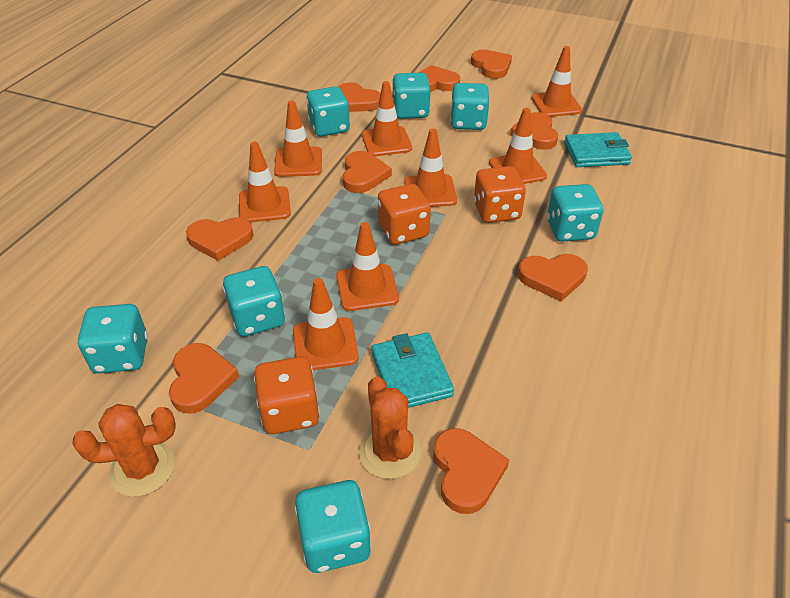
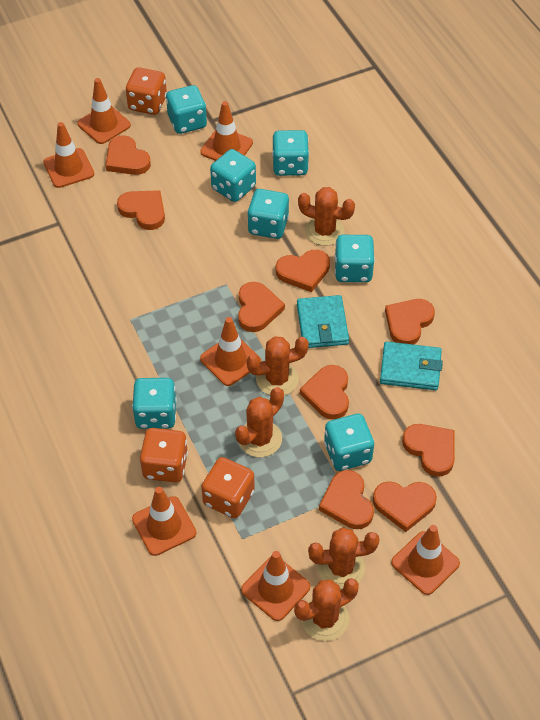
orange cactus: 2 -> 5
orange traffic cone: 8 -> 7

